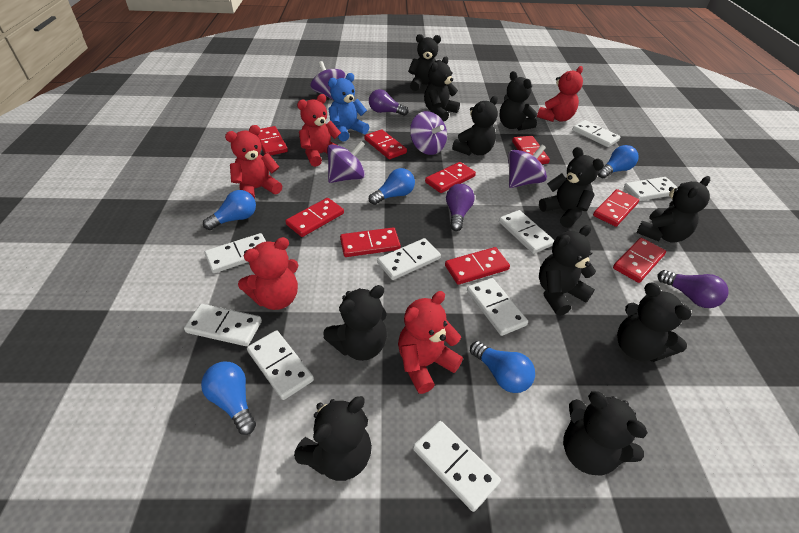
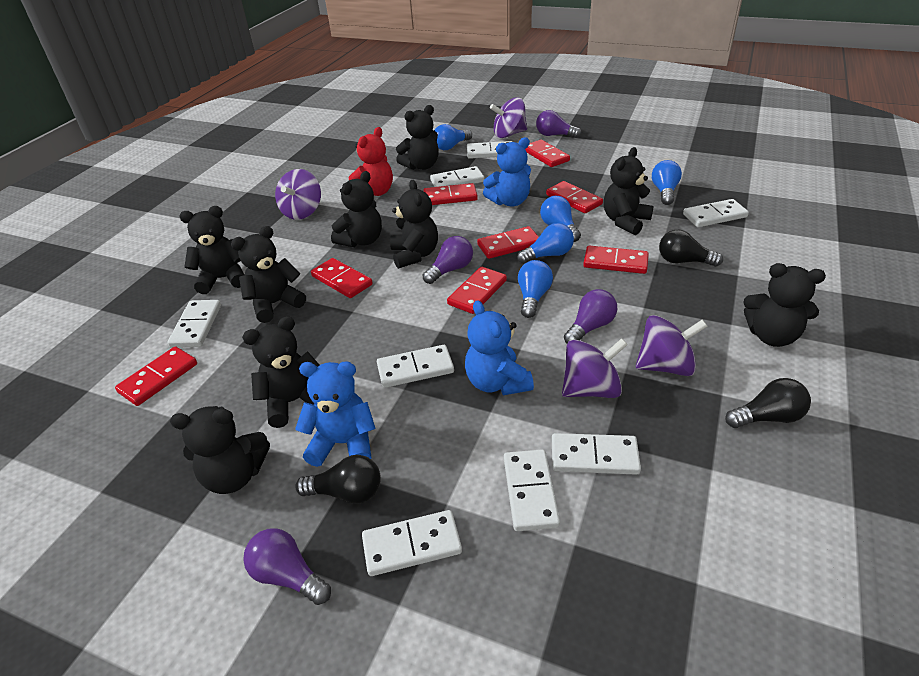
black light bulb: 0 -> 3
black teddy bear: 11 -> 9
blue teddy bear: 1 -> 3
purple light bulb: 3 -> 4
red domino: 9 -> 8
red teddy bear: 5 -> 1
white domino: 9 -> 8

